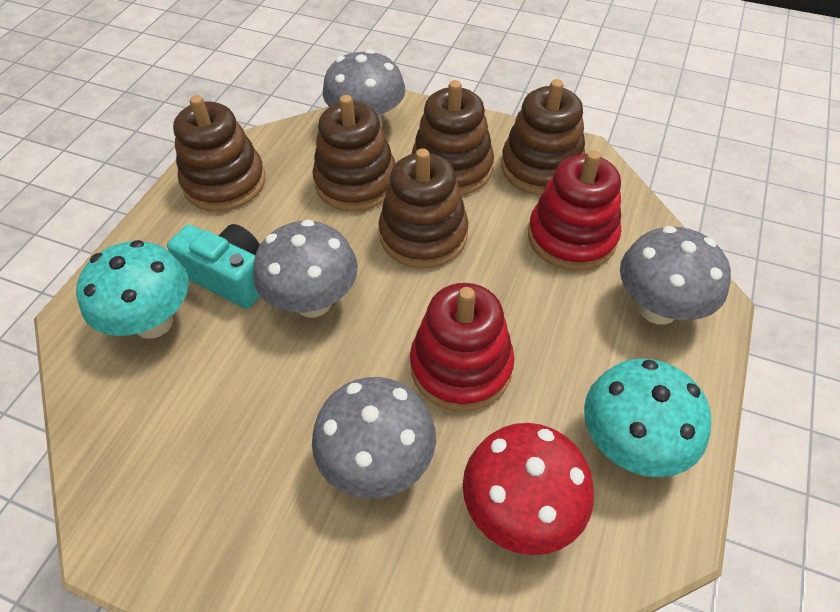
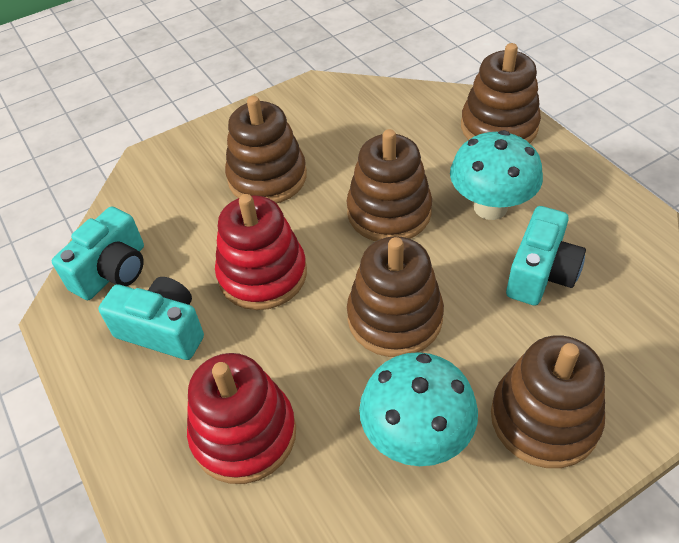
grey mushroom: 4 -> 0
red mushroom: 1 -> 0
turquoise camera: 1 -> 3

